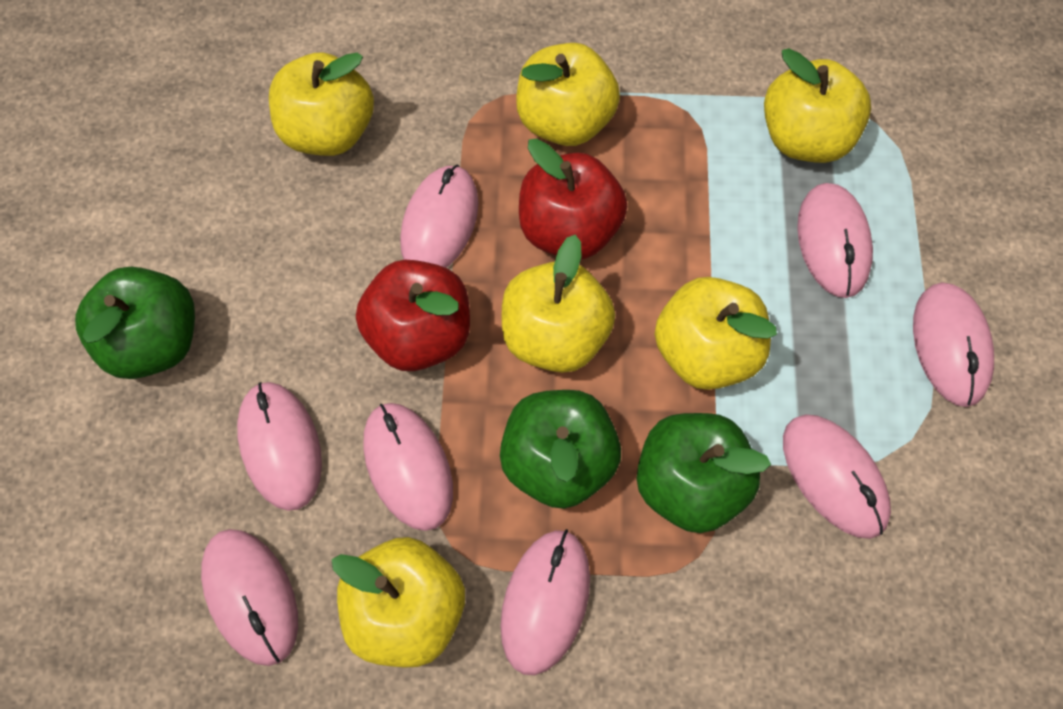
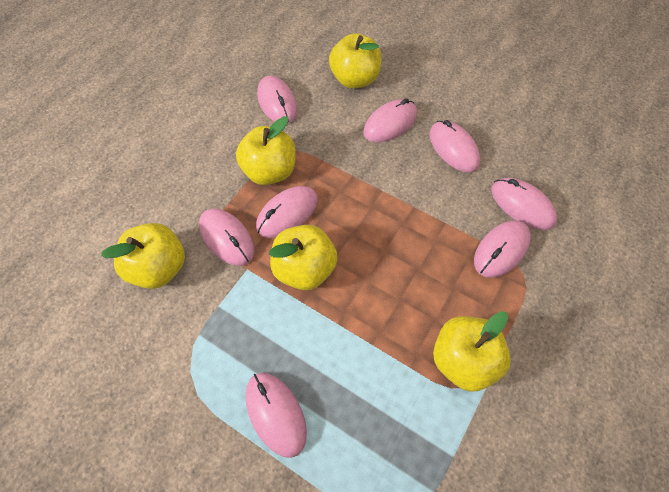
green apple: 3 -> 0
red apple: 2 -> 0
yellow apple: 6 -> 5

